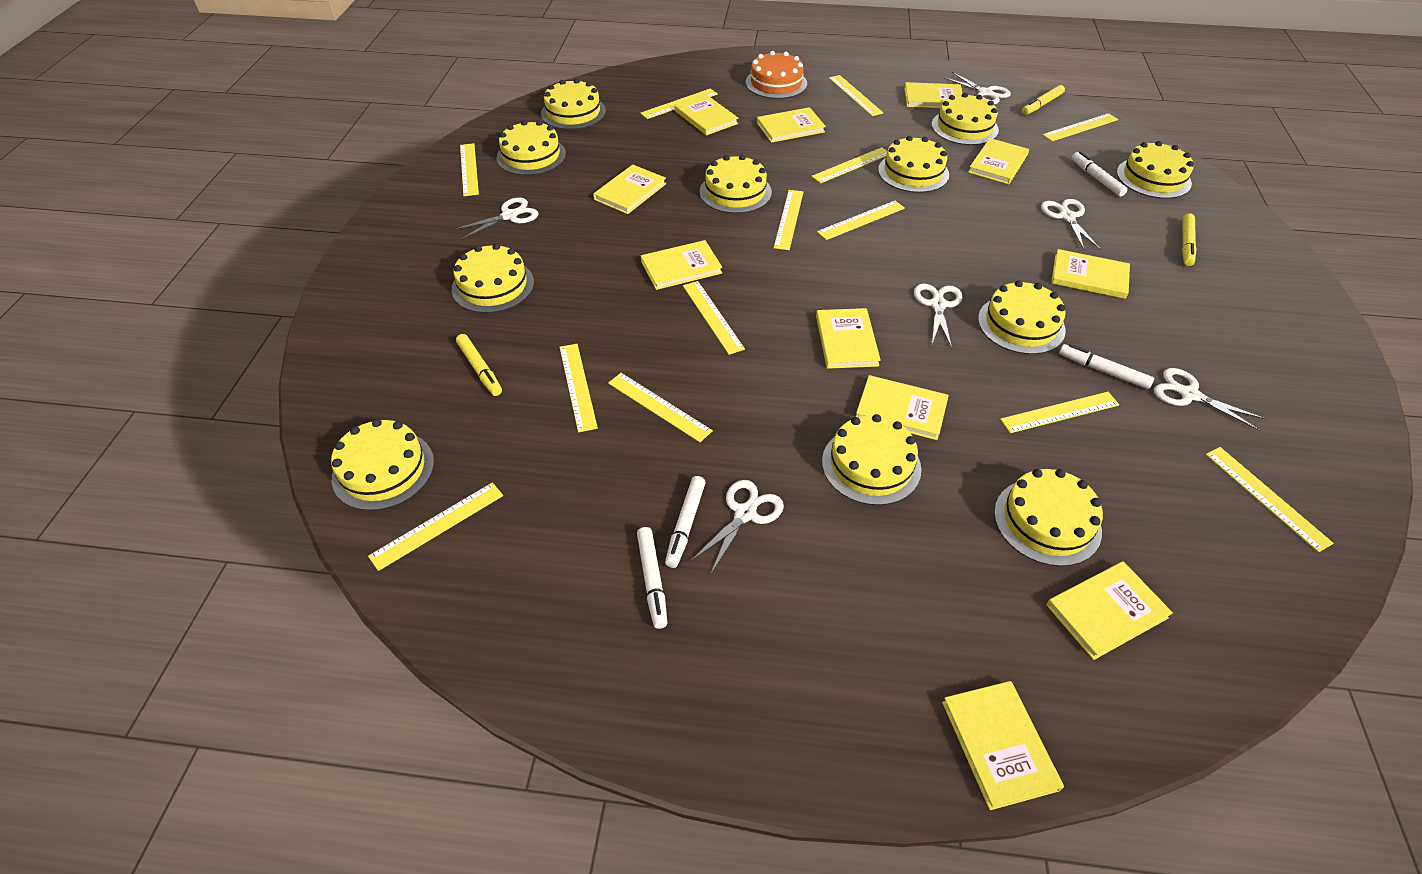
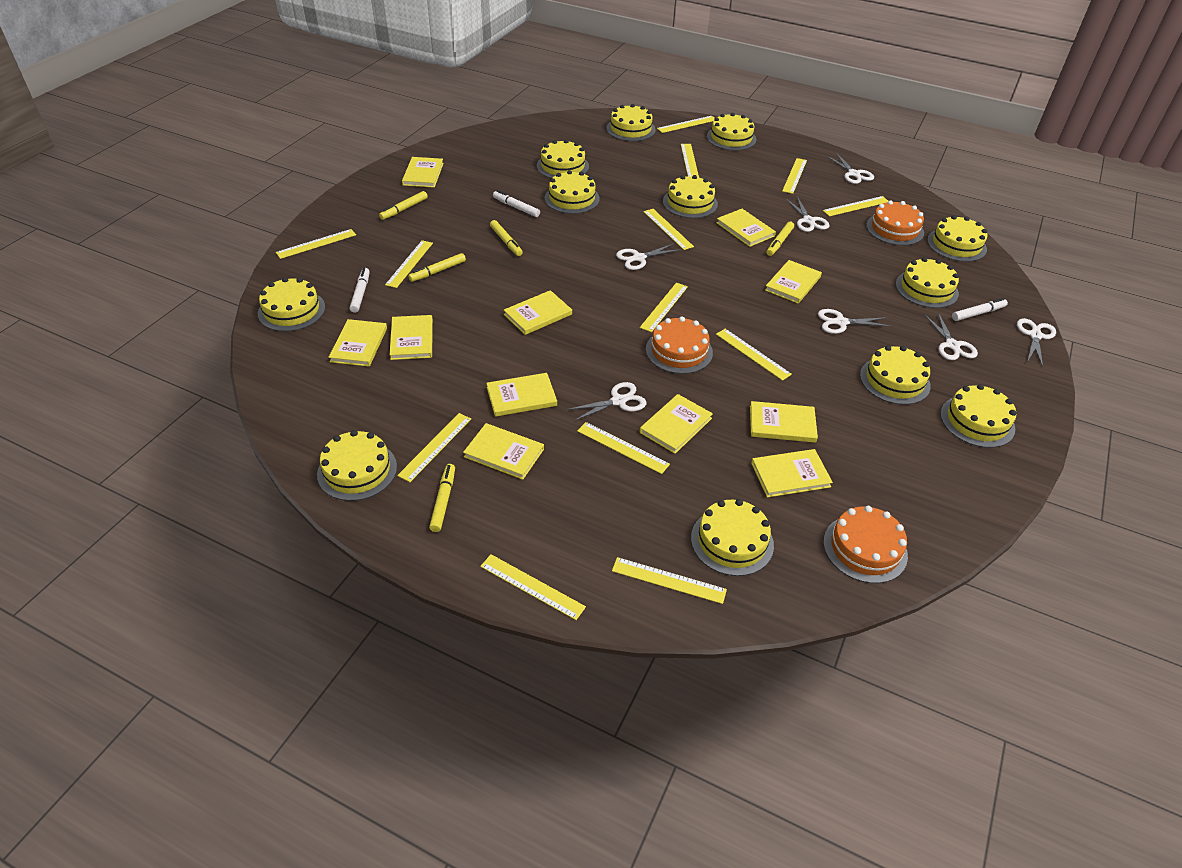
orange cake: 1 -> 3
white marker: 4 -> 3
white scissors: 6 -> 7
yellow cake: 11 -> 12
yellow marker: 3 -> 5

